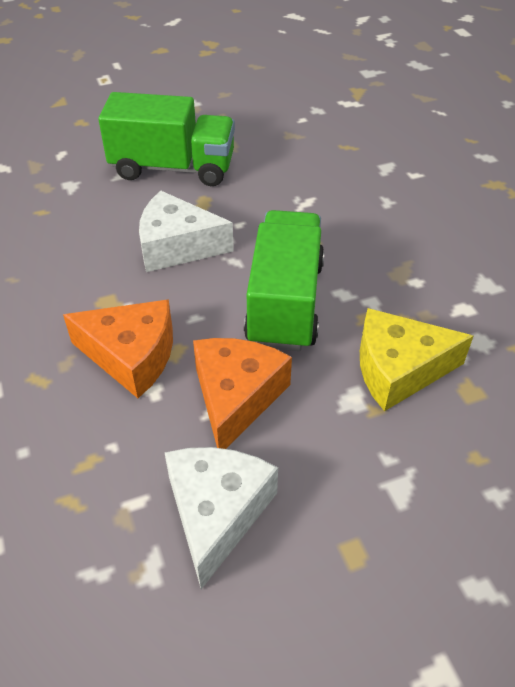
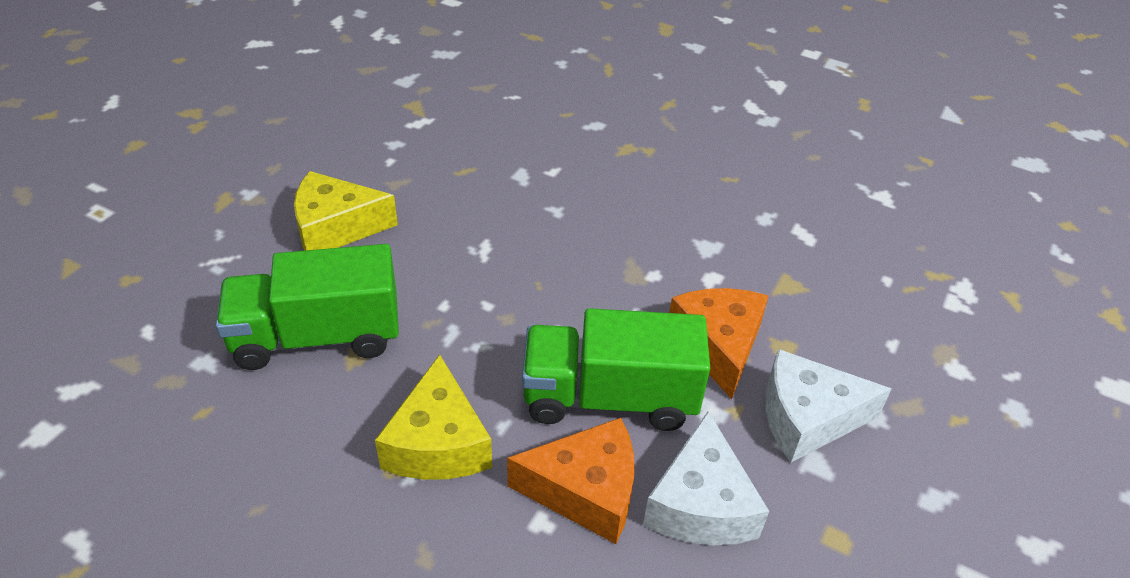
yellow cheese: 1 -> 2

